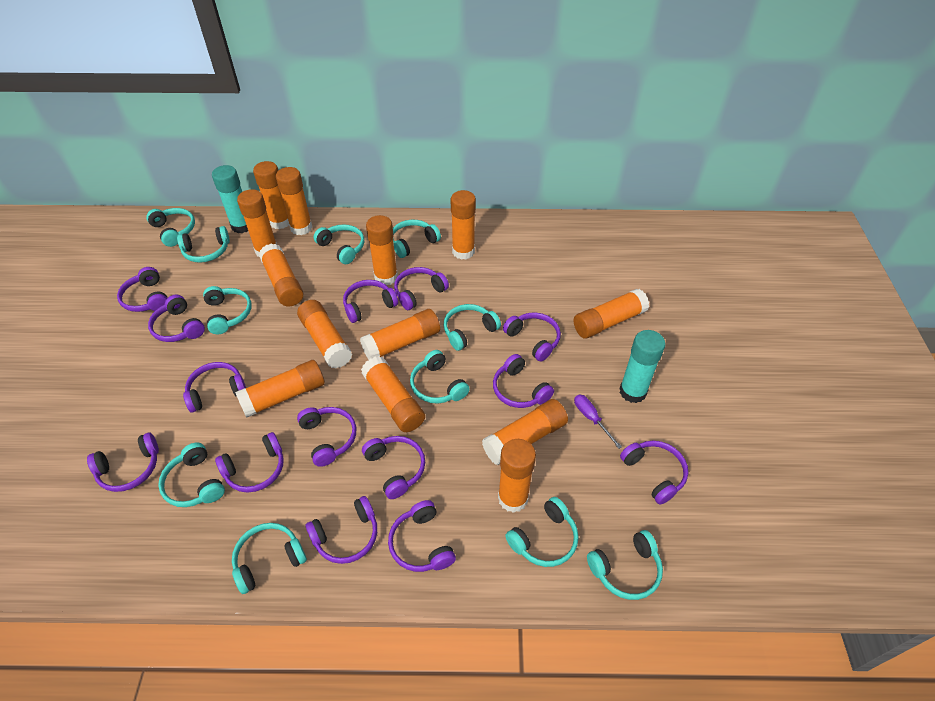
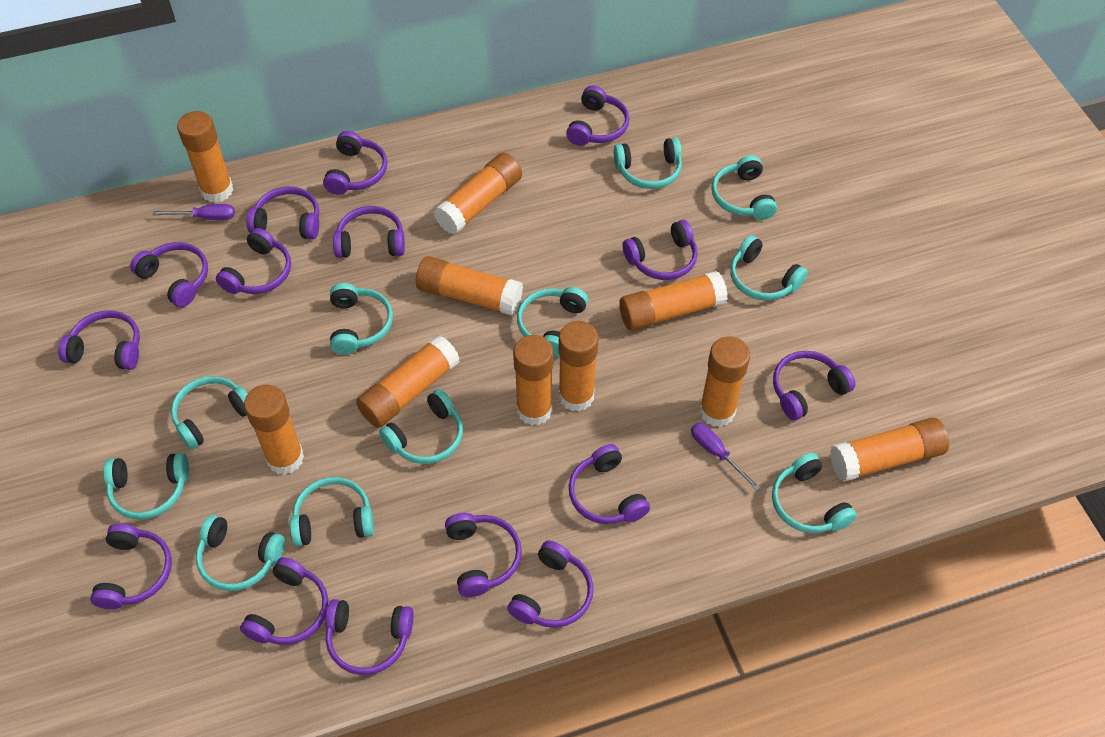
orange glue stick: 13 -> 10
purple headphones: 14 -> 15
purple screwdriver: 1 -> 2
turquoise glue stick: 2 -> 0

